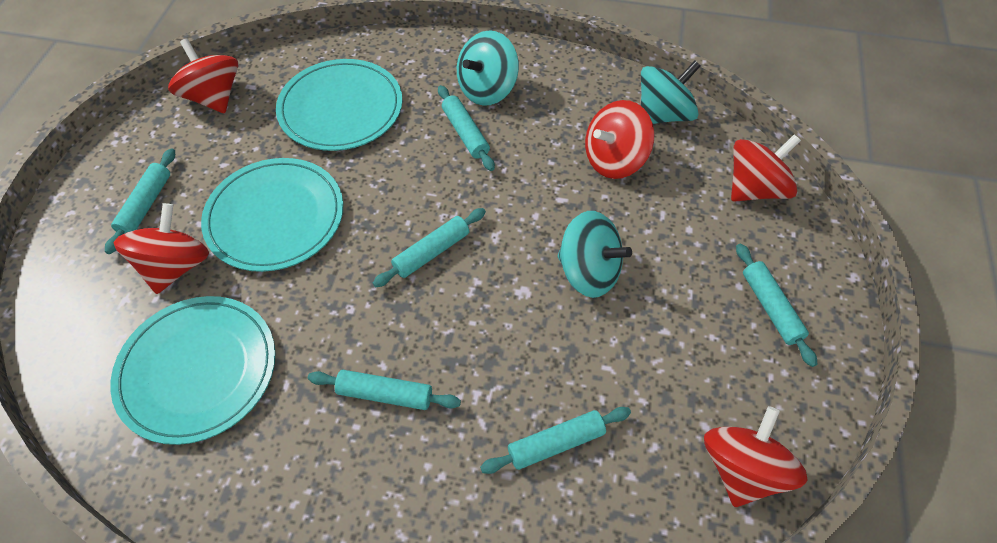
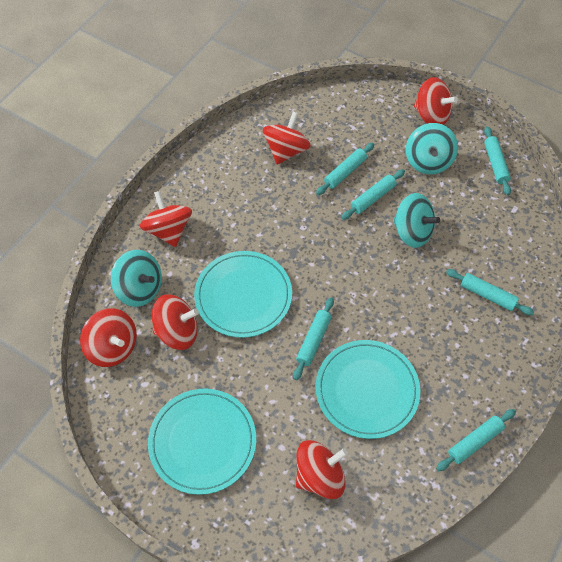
red spinning top: 5 -> 6

